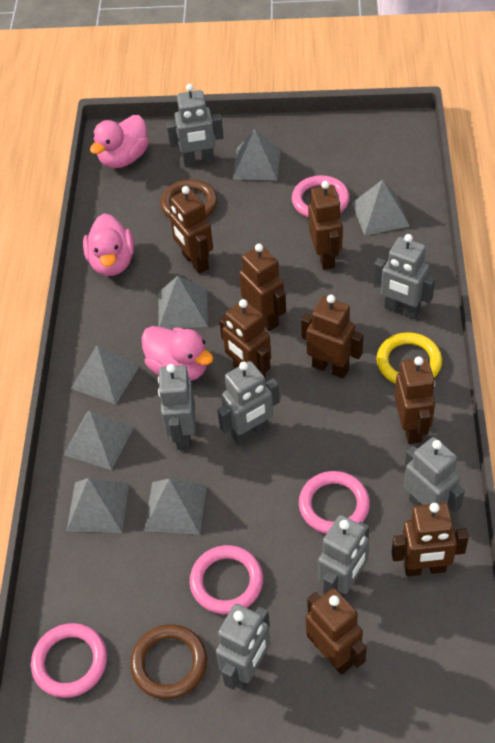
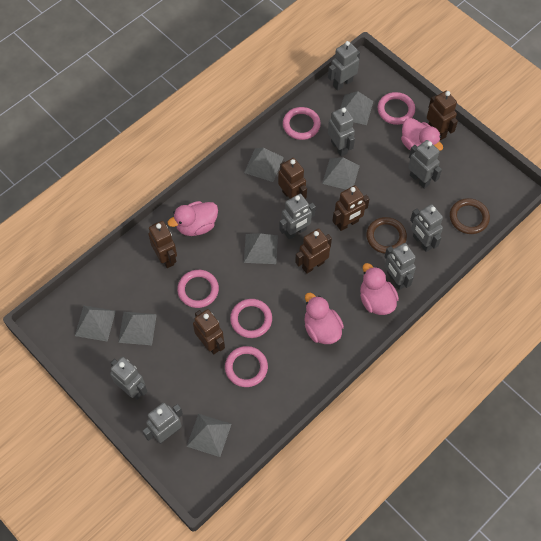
brown robot: 8 -> 6
grey robot: 7 -> 8
pink duck: 3 -> 4
pink ring: 4 -> 5
yellow ring: 1 -> 0

